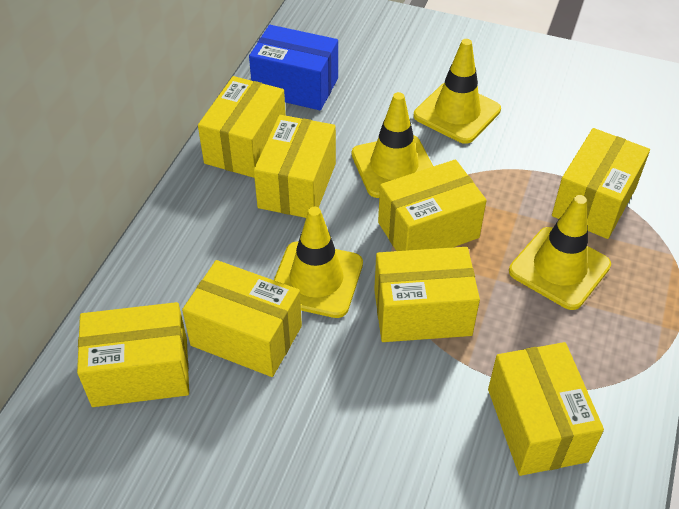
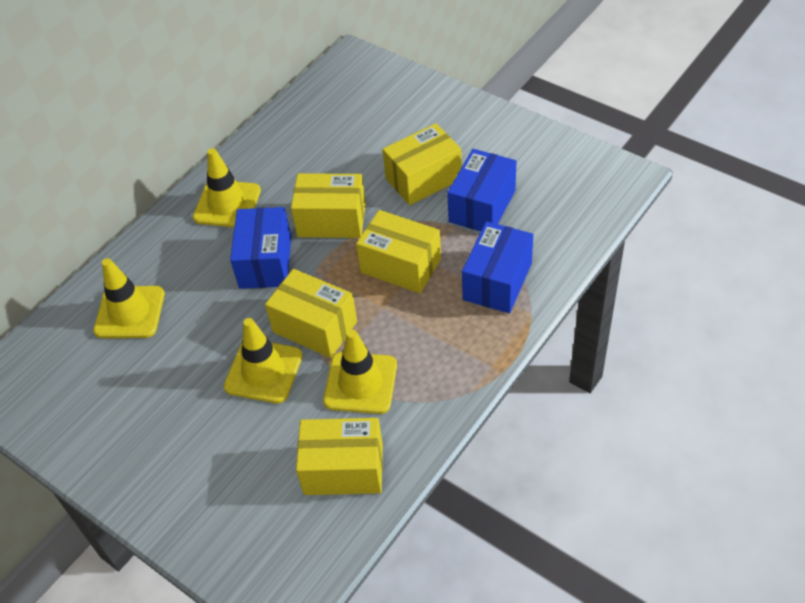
blue box: 1 -> 3
yellow box: 8 -> 5

